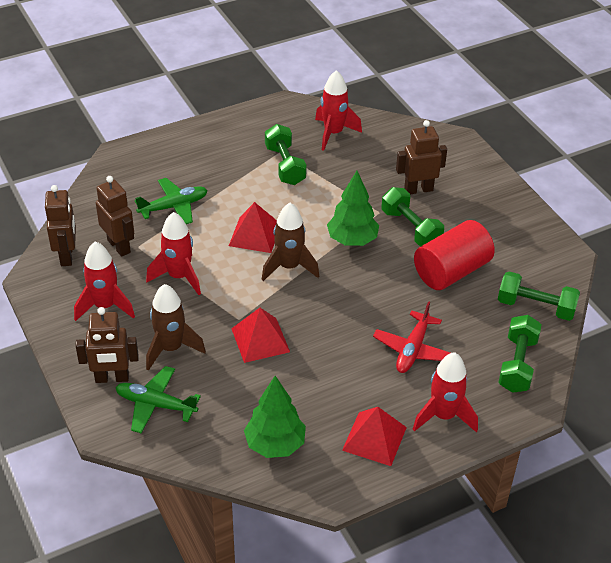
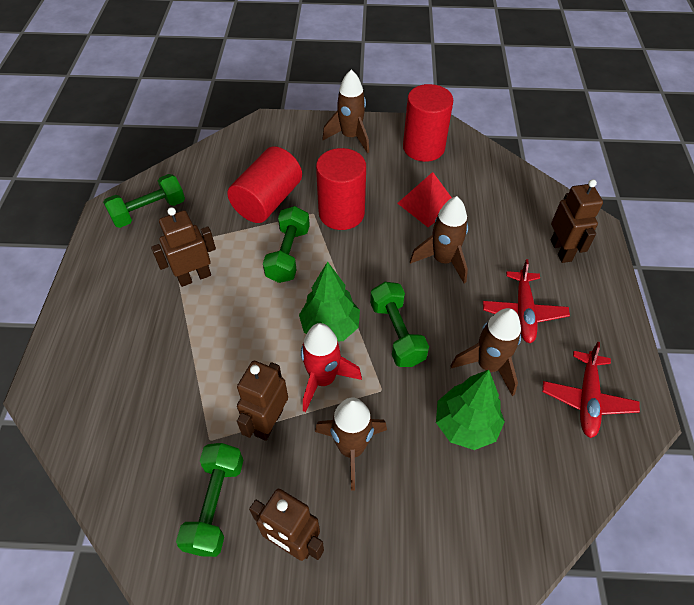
brown rocket: 2 -> 4
green plane: 2 -> 0
red cylinder: 1 -> 3
red plane: 1 -> 2
red pyramid: 3 -> 1
red rocket: 4 -> 1

